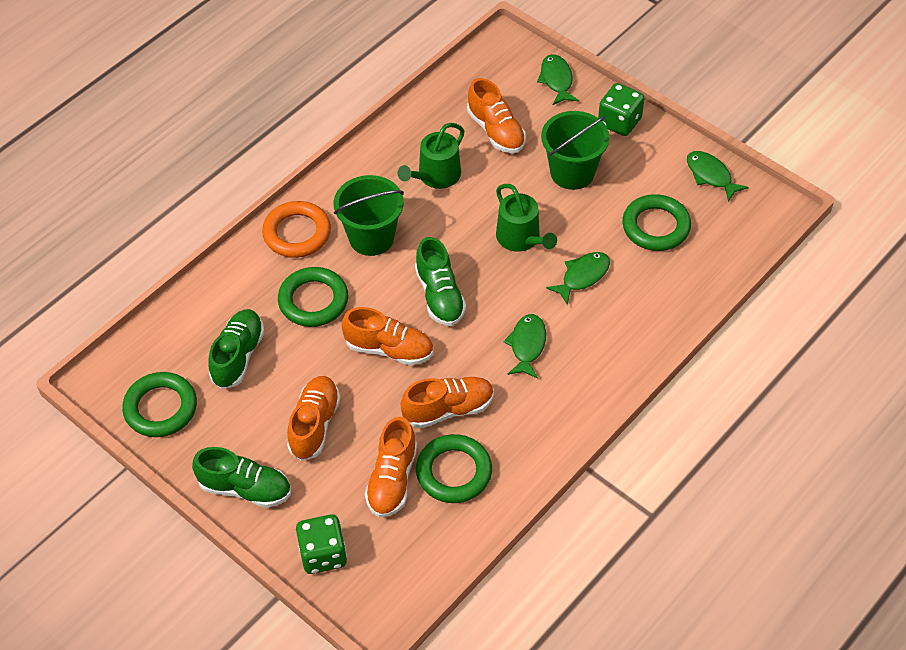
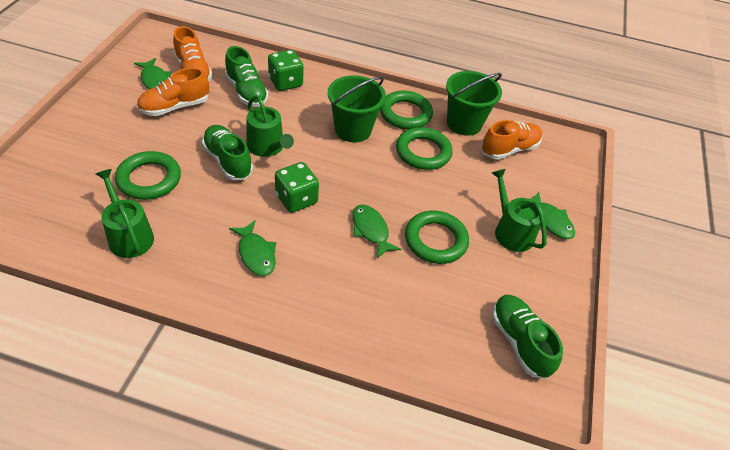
green watering can: 2 -> 3
orange ring: 1 -> 0
orange shoe: 5 -> 3

